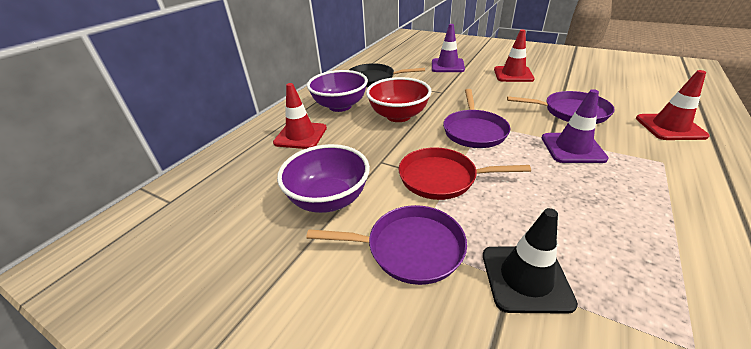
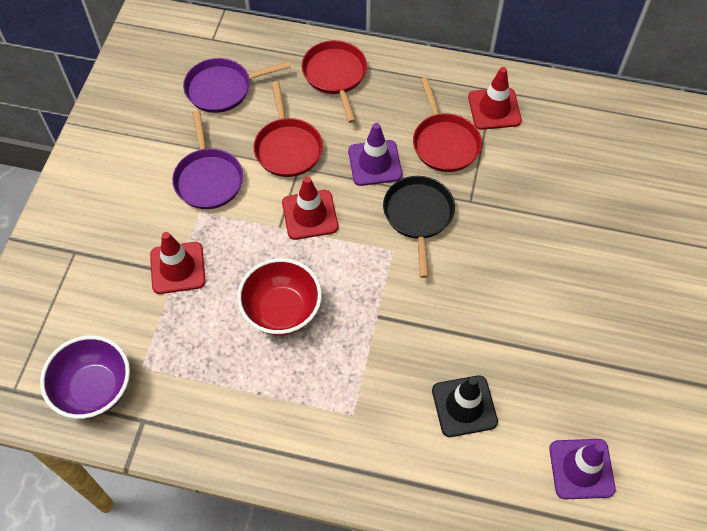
purple bowl: 2 -> 1
purple pan: 3 -> 2
red pan: 1 -> 3

